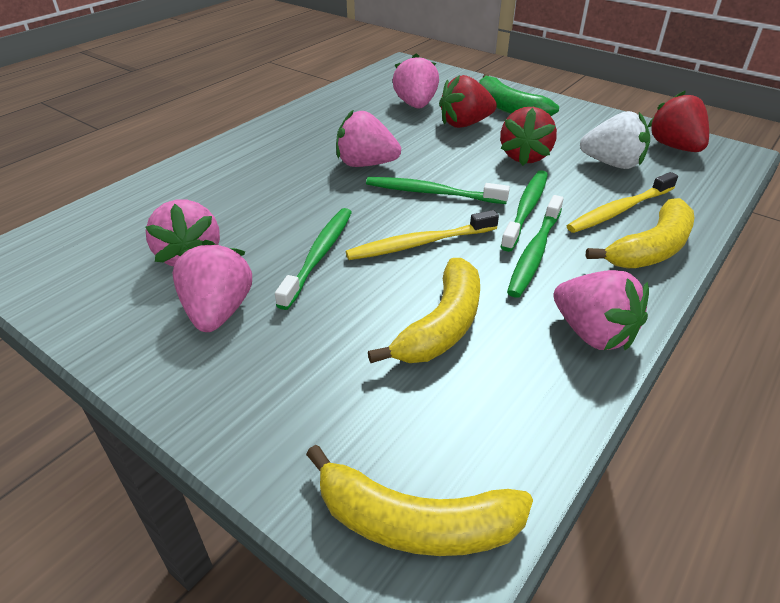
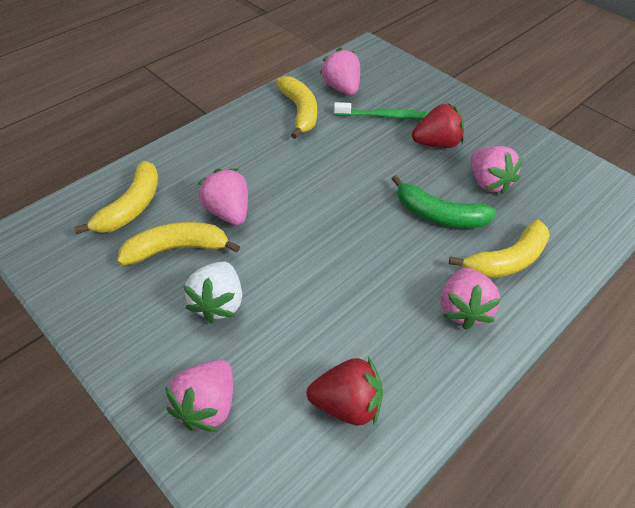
green toothbrush: 4 -> 1
red strawberry: 3 -> 2
yellow banana: 3 -> 4
yellow toothbrush: 2 -> 0

